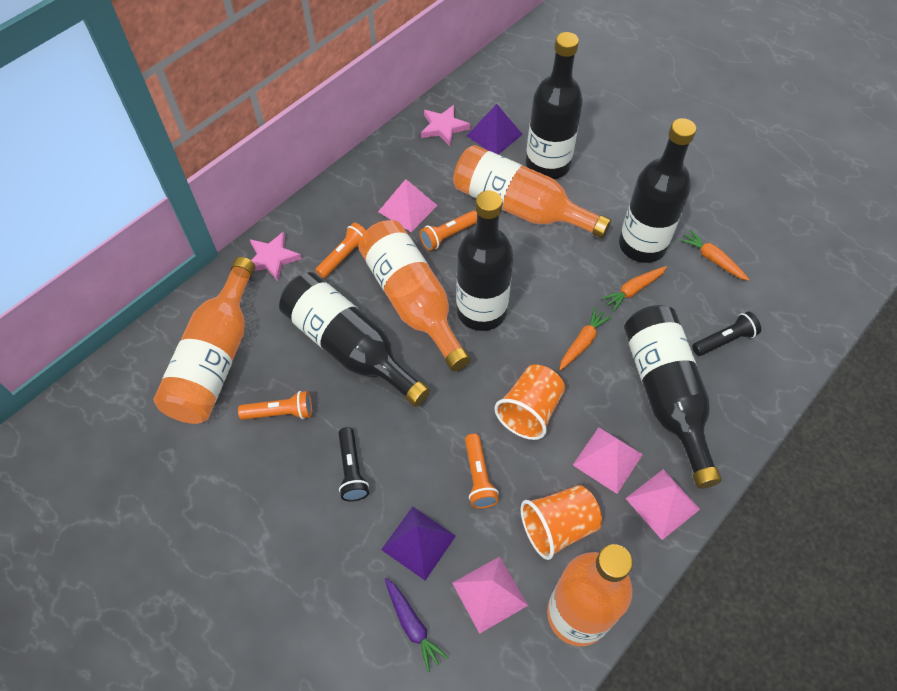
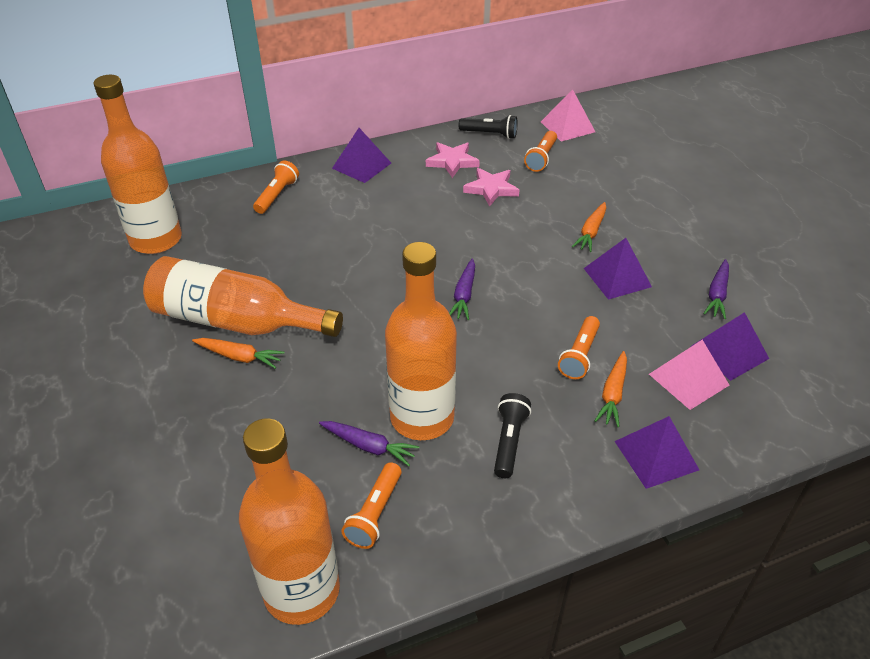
black bottle: 5 -> 0
orange cup: 2 -> 0
pink pyramid: 4 -> 2
purple carrot: 1 -> 3
purple pyramid: 2 -> 4

